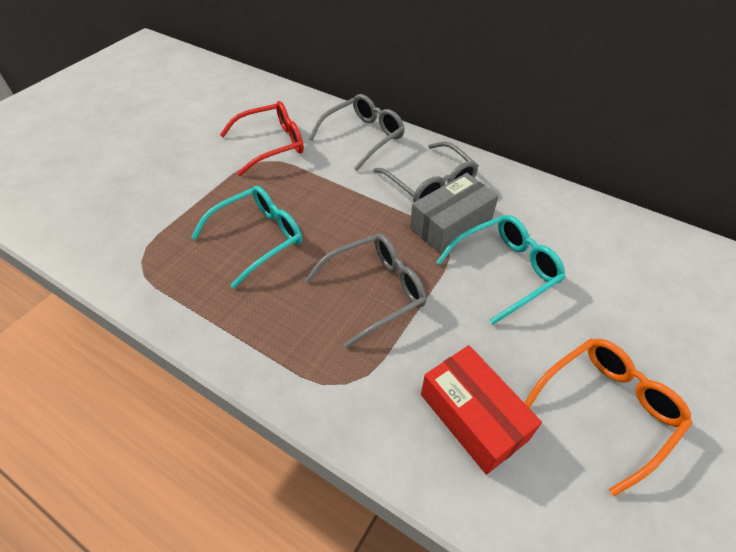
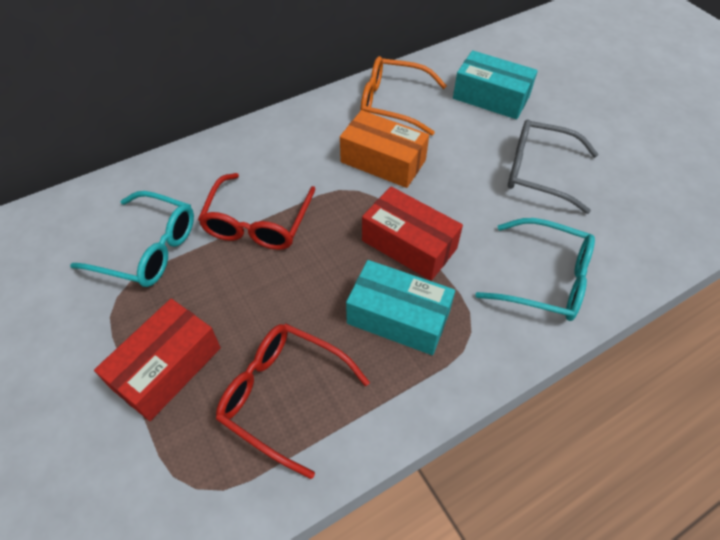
grey box: 1 -> 0
grey glasses: 3 -> 1
orange box: 0 -> 1
red box: 1 -> 2
red glasses: 1 -> 2
turquoise box: 0 -> 2

